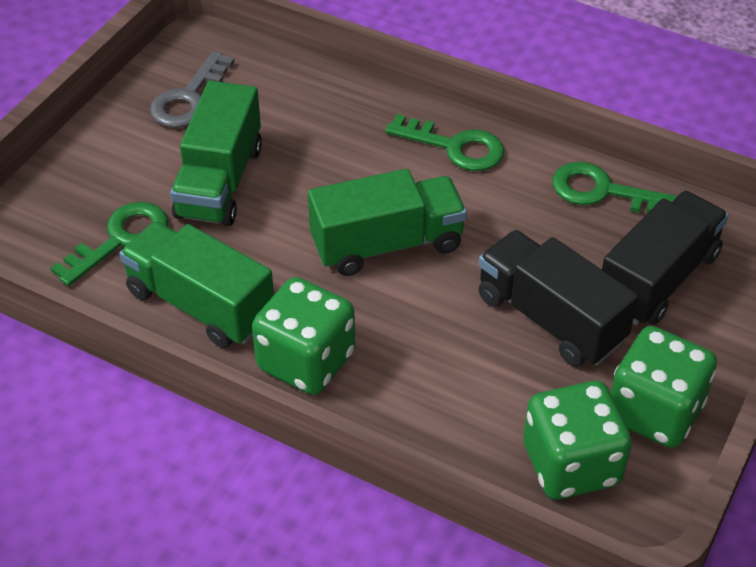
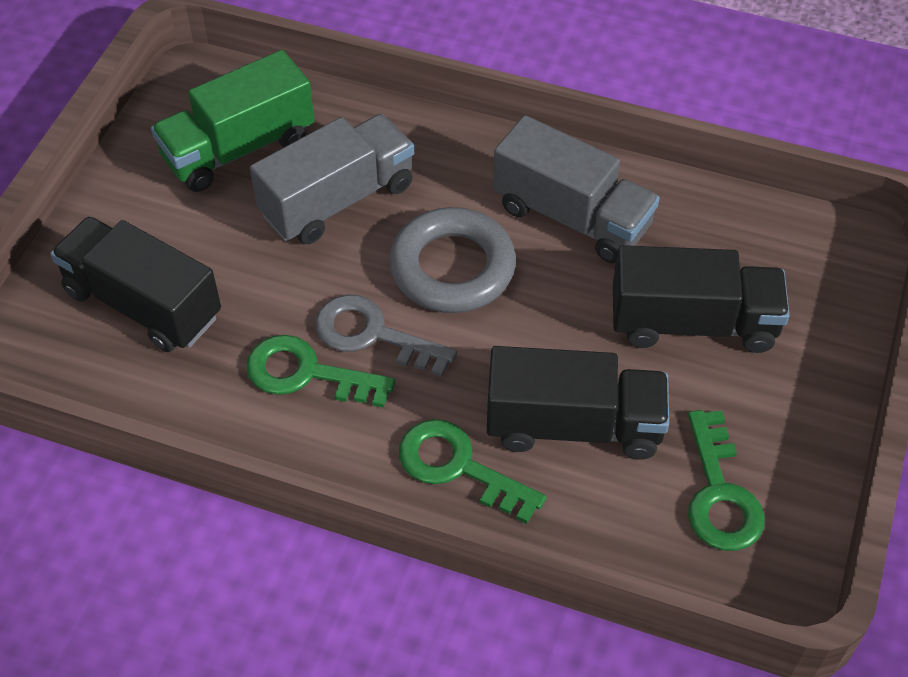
black truck: 2 -> 3
green dice: 3 -> 0
green truck: 3 -> 1
grey ring: 0 -> 1
grey truck: 0 -> 2

